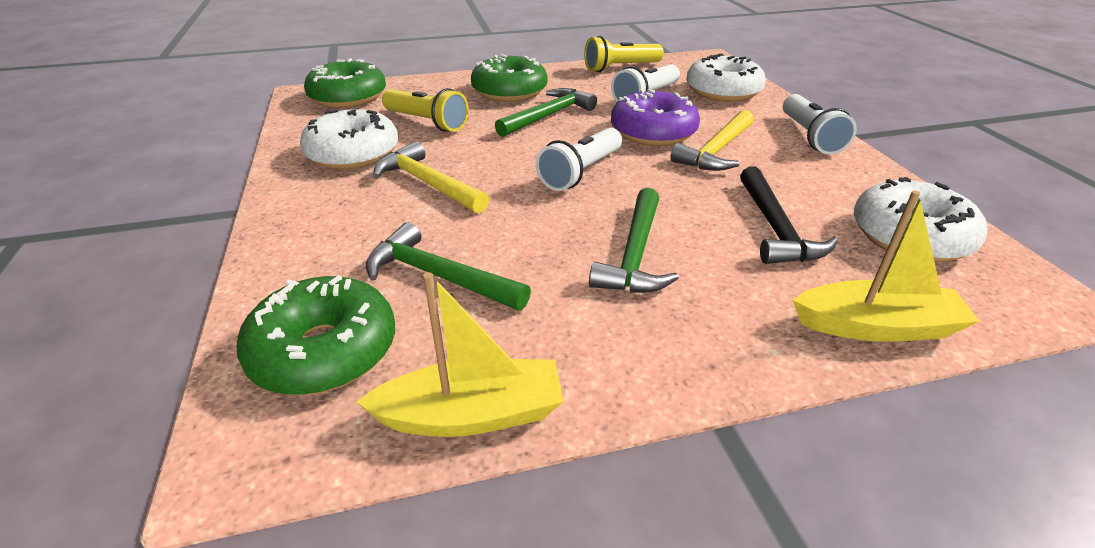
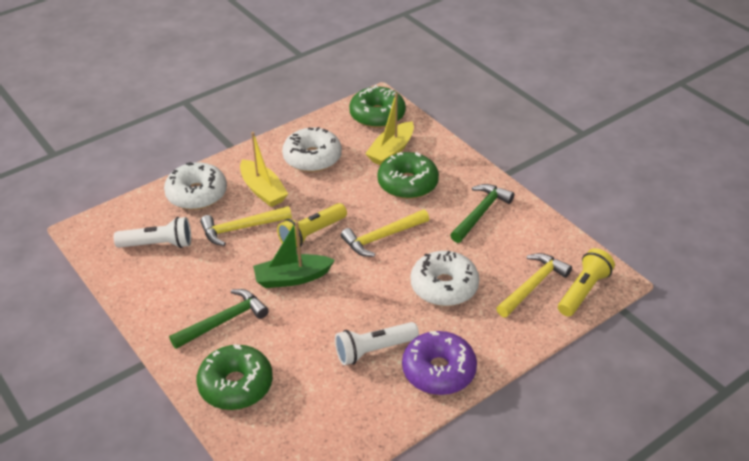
black hammer: 1 -> 0
green boat: 0 -> 1
green hammer: 3 -> 2
white flashlight: 3 -> 2
yellow hammer: 2 -> 3

